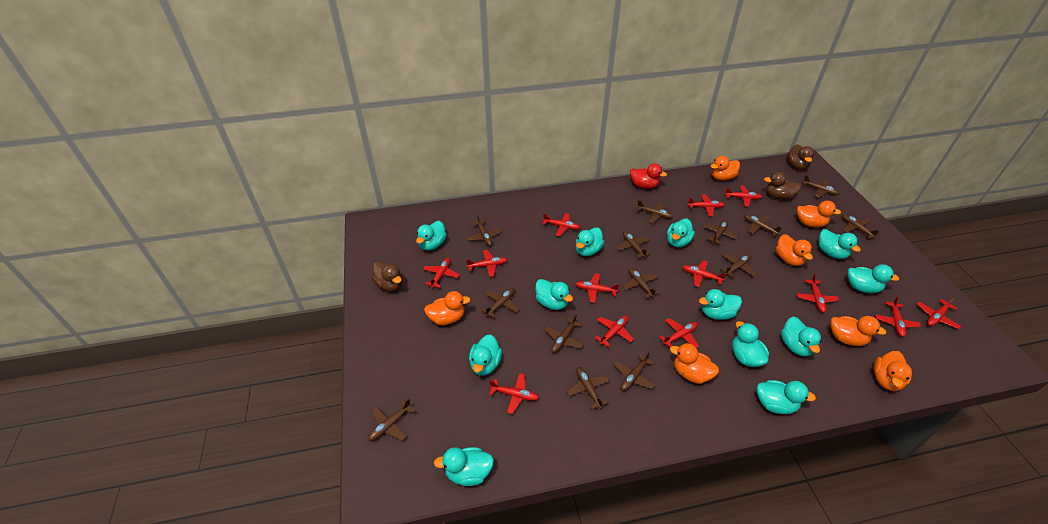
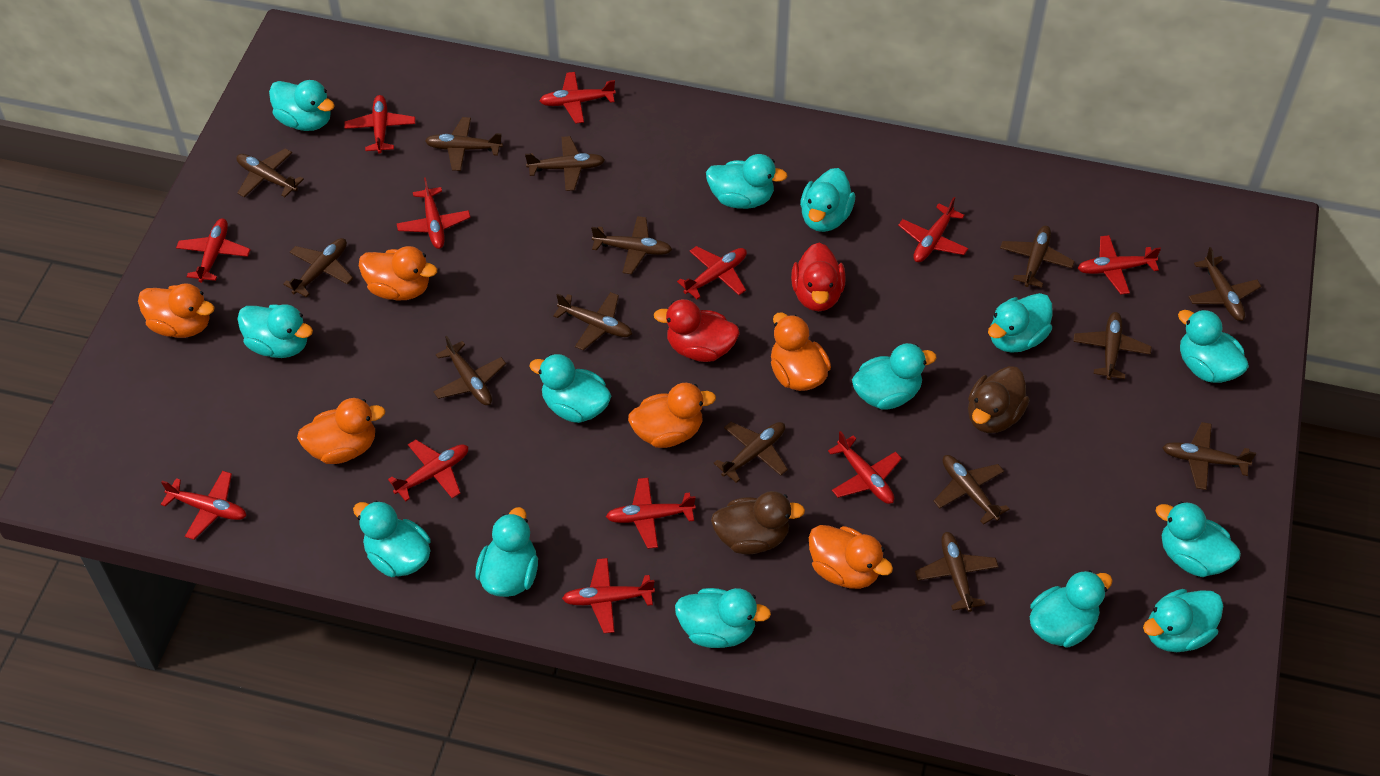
brown duck: 3 -> 2
orange duck: 7 -> 6
red duck: 1 -> 2
red plane: 13 -> 12
turquoise duck: 12 -> 14

